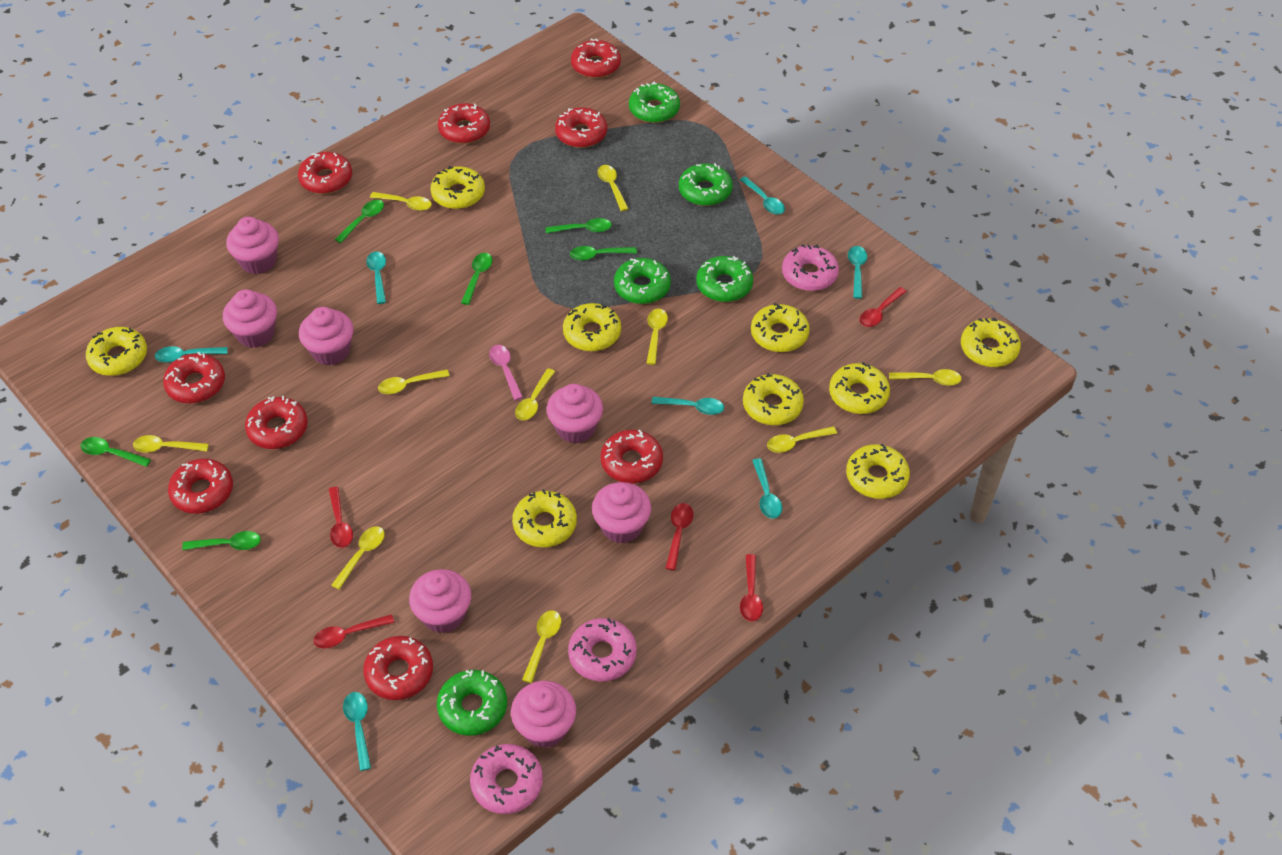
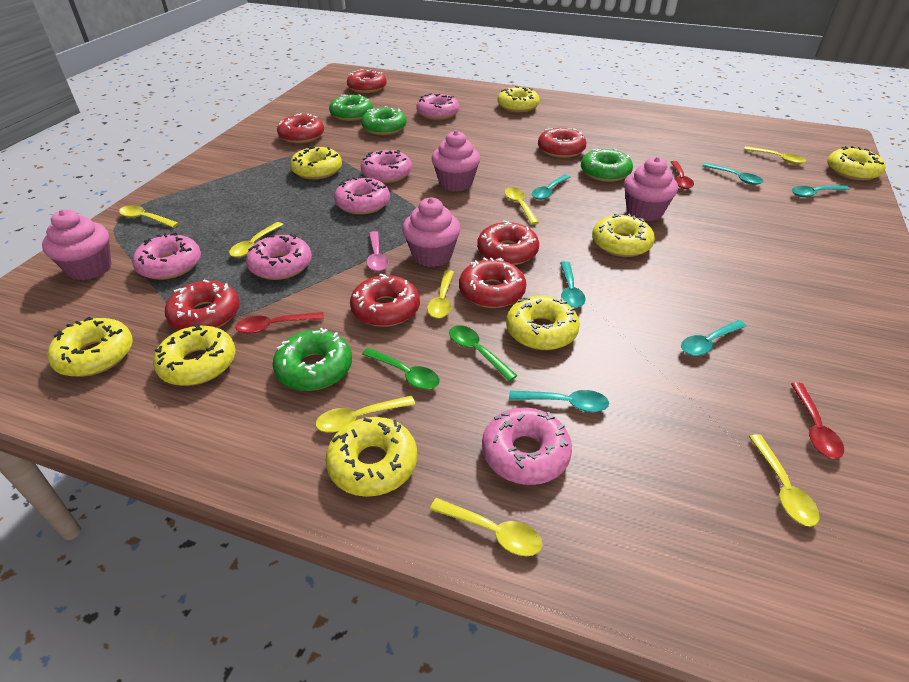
green donut: 5 -> 4
green spoon: 6 -> 2
pink cupcake: 7 -> 4
pink donut: 3 -> 6
red donut: 9 -> 7
red spoon: 5 -> 3
turquoise spoon: 7 -> 6
yellow donut: 9 -> 8
yellow spoon: 10 -> 8

